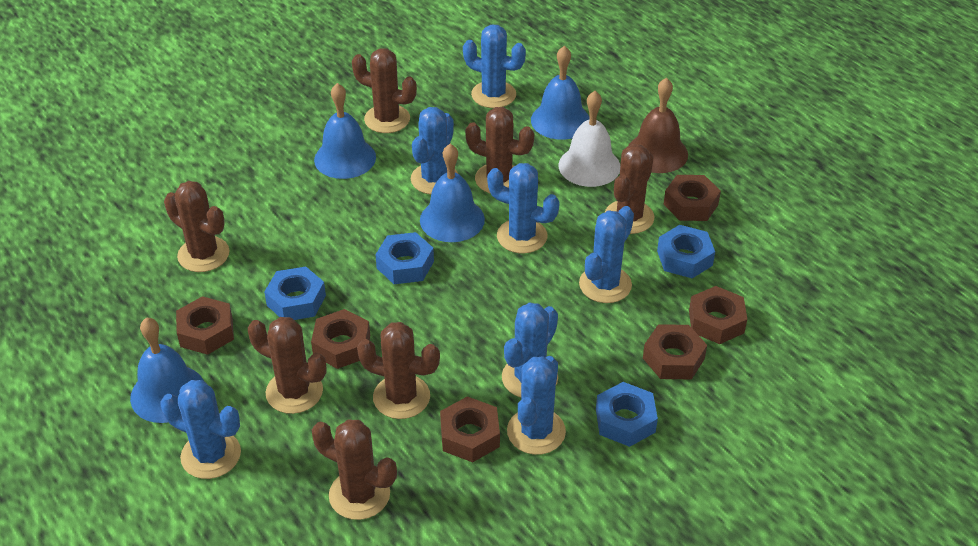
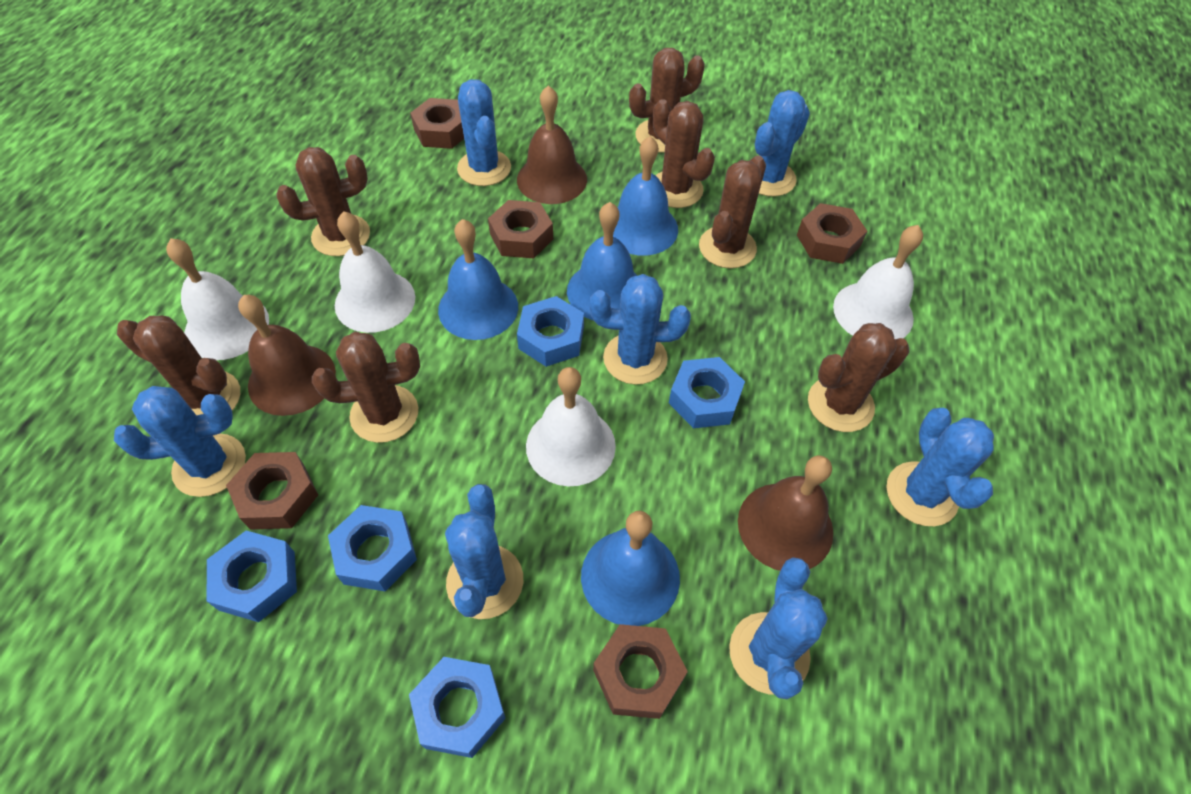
blue nut: 4 -> 5
brown bell: 1 -> 3
brown nut: 6 -> 5
white bell: 1 -> 4

